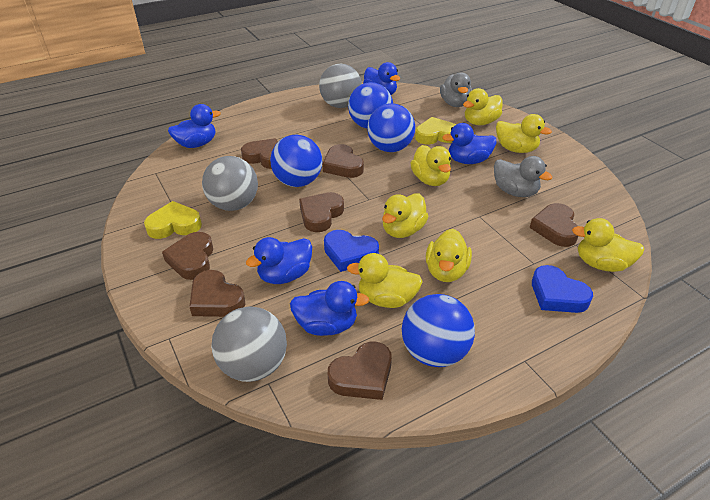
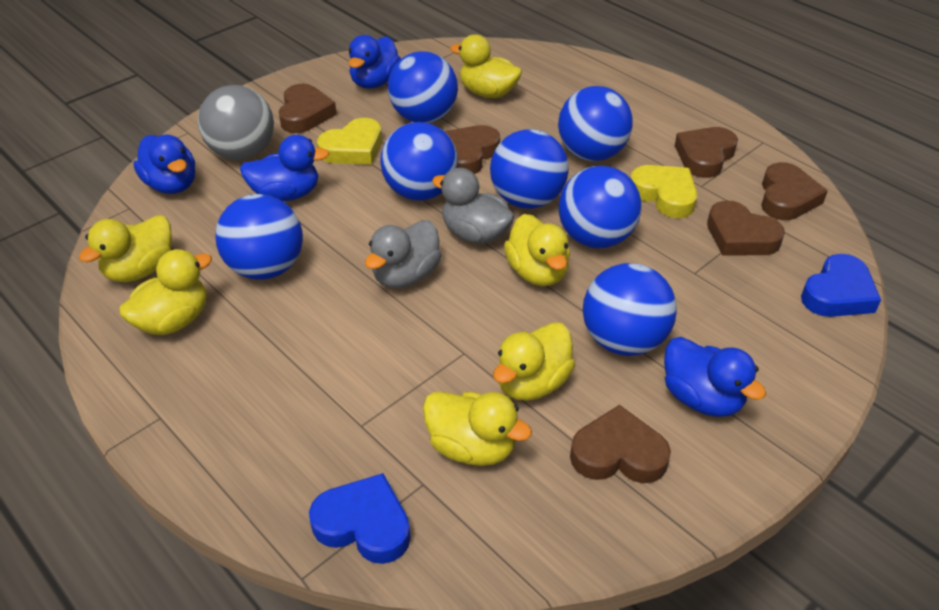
blue ball: 4 -> 7
blue duck: 5 -> 4
brown heart: 7 -> 6
grey ball: 3 -> 1
yellow duck: 7 -> 6

